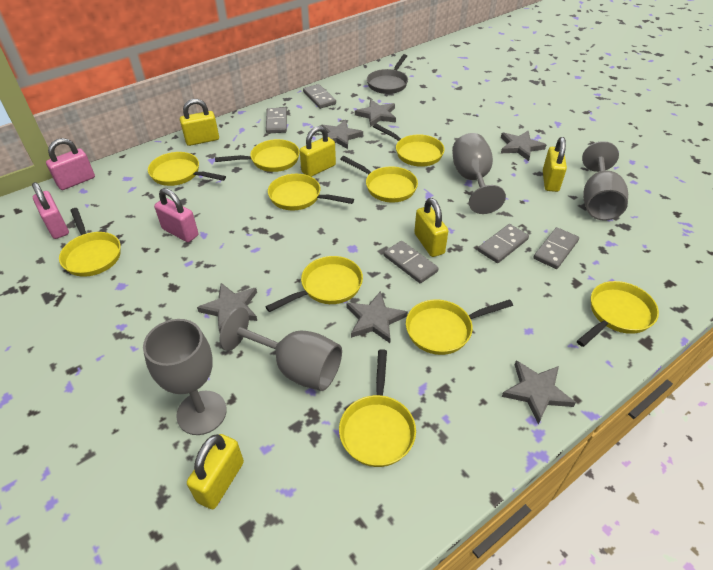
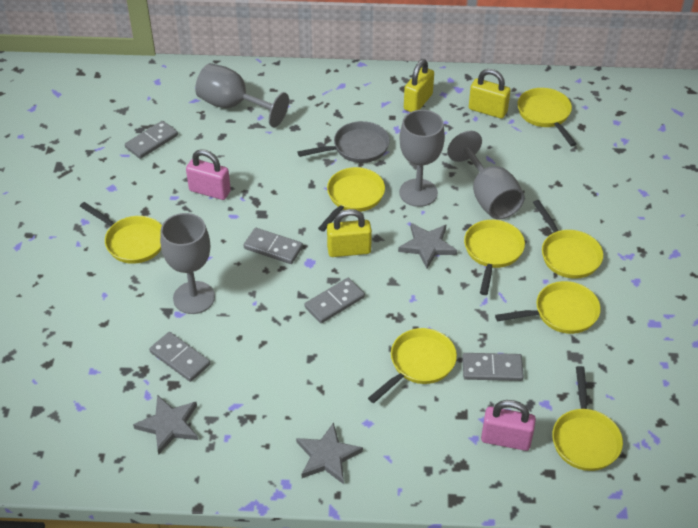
grey star: 6 -> 3
pink padlock: 3 -> 2
yellow padlock: 5 -> 3
yellow pan: 10 -> 8

